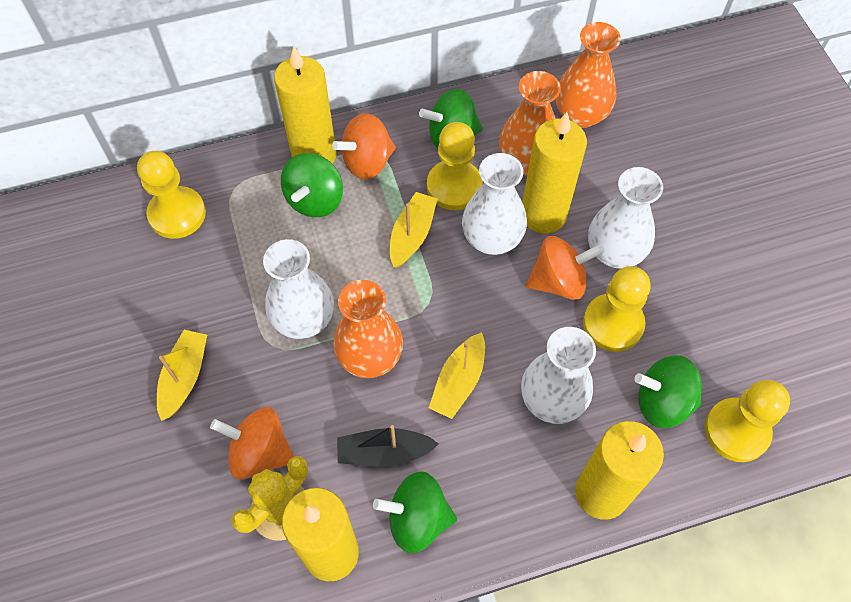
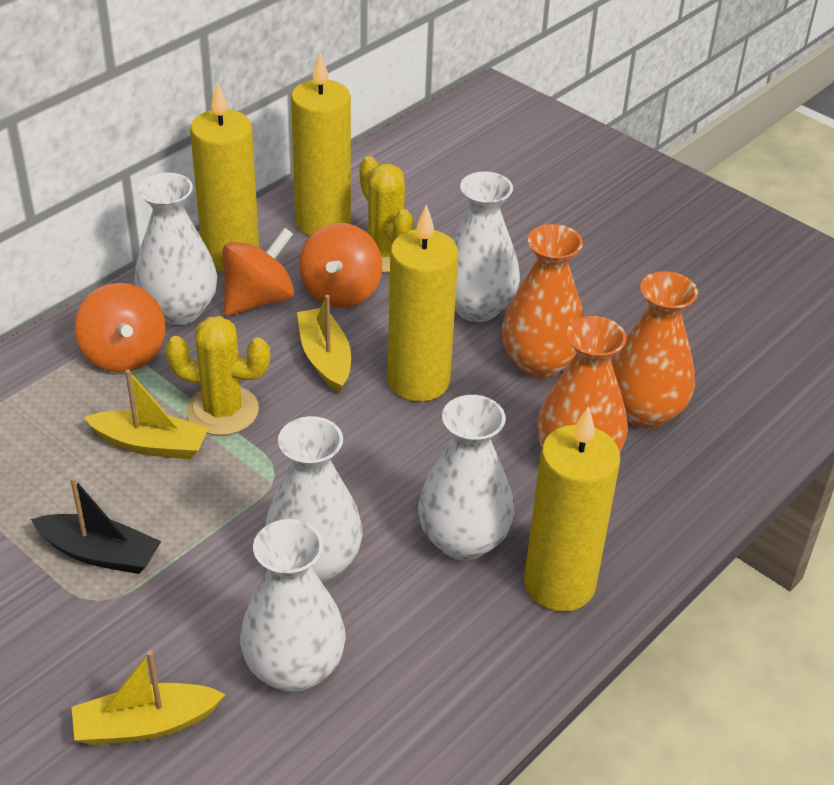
green spinning top: 4 -> 0
white vase: 4 -> 5
yellow cactus: 1 -> 2
yellow pawn: 4 -> 0

